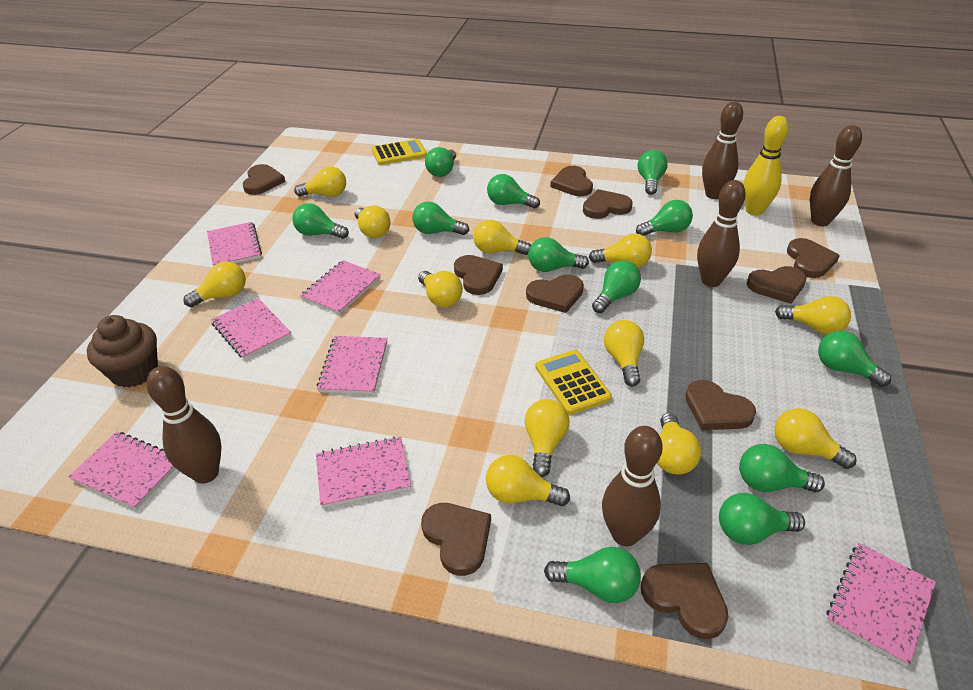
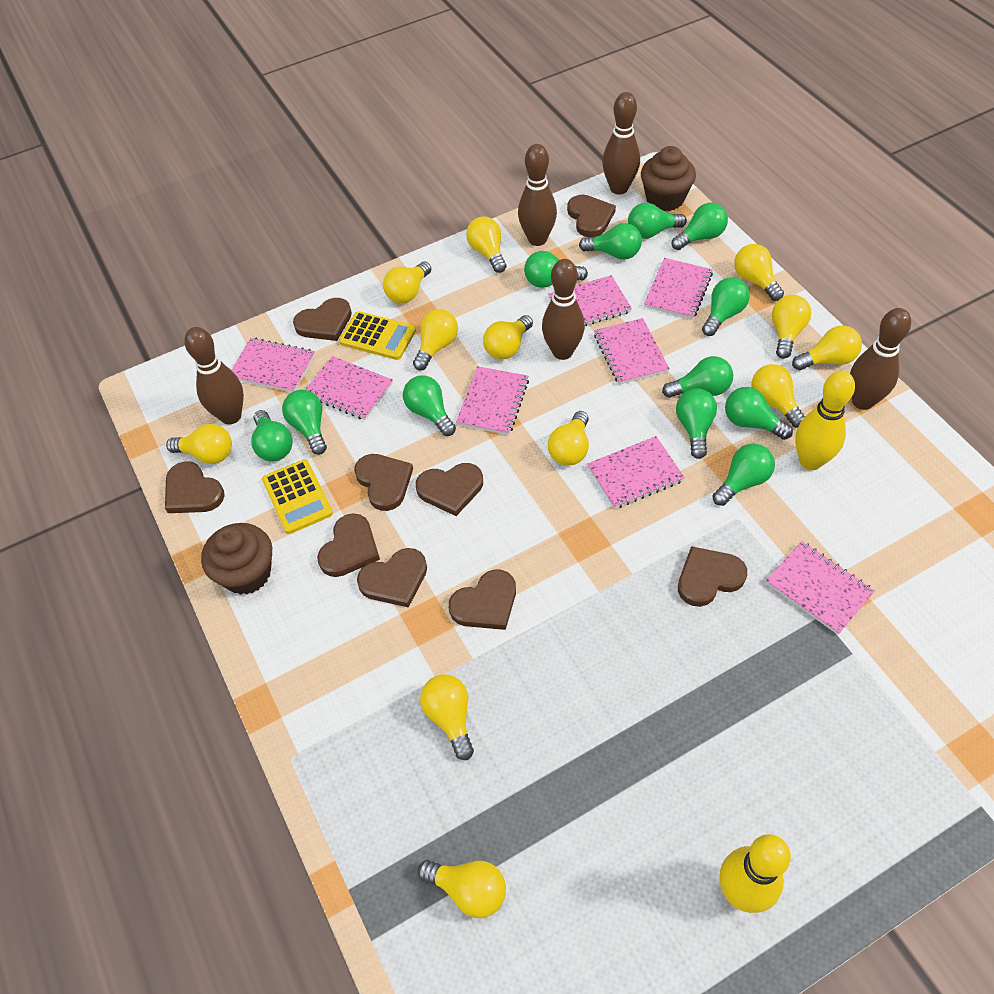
brown cupcake: 1 -> 2
brown heart: 10 -> 9
pink notebook: 7 -> 8
yellow bowling pin: 1 -> 2

